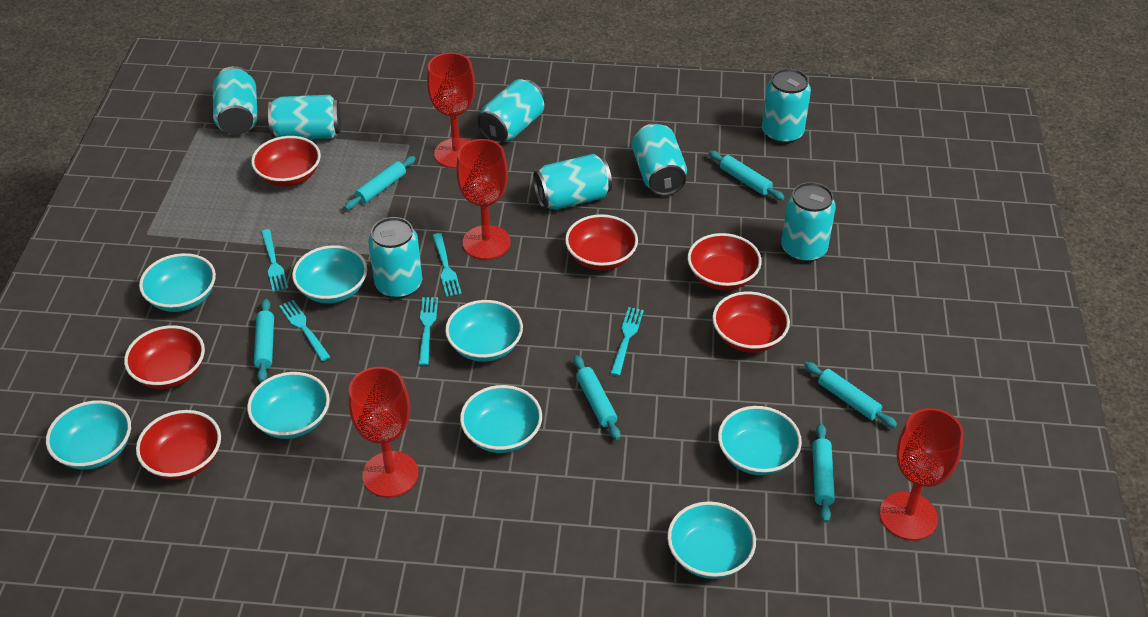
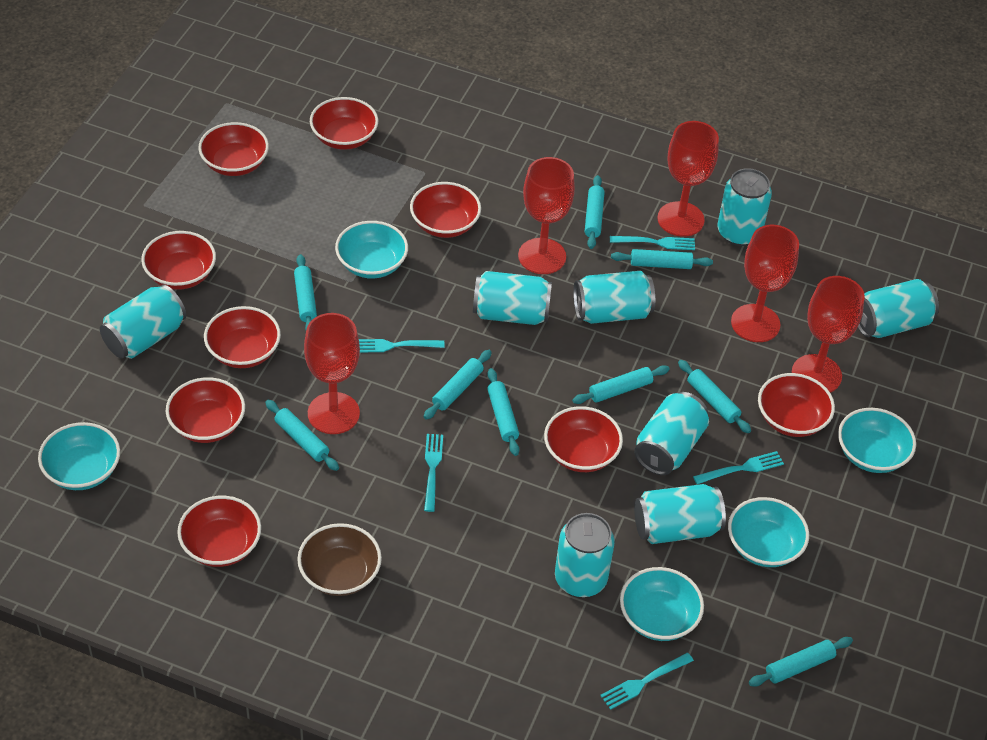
brown bowl: 0 -> 1
red bowl: 6 -> 9
red goblet: 4 -> 5
turquoise bowl: 8 -> 5
turquoise rolling pin: 6 -> 9

